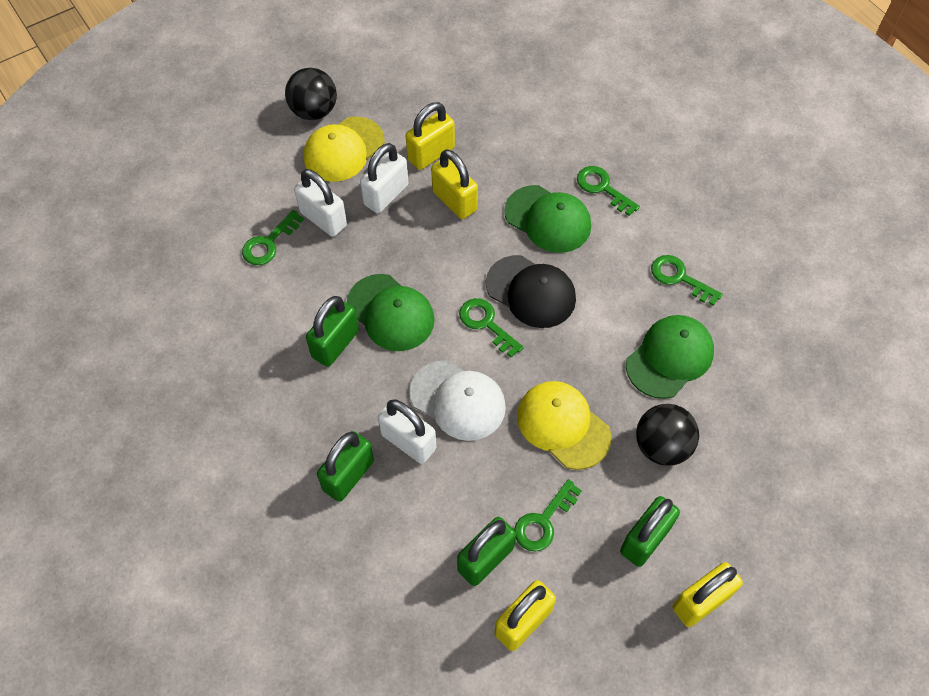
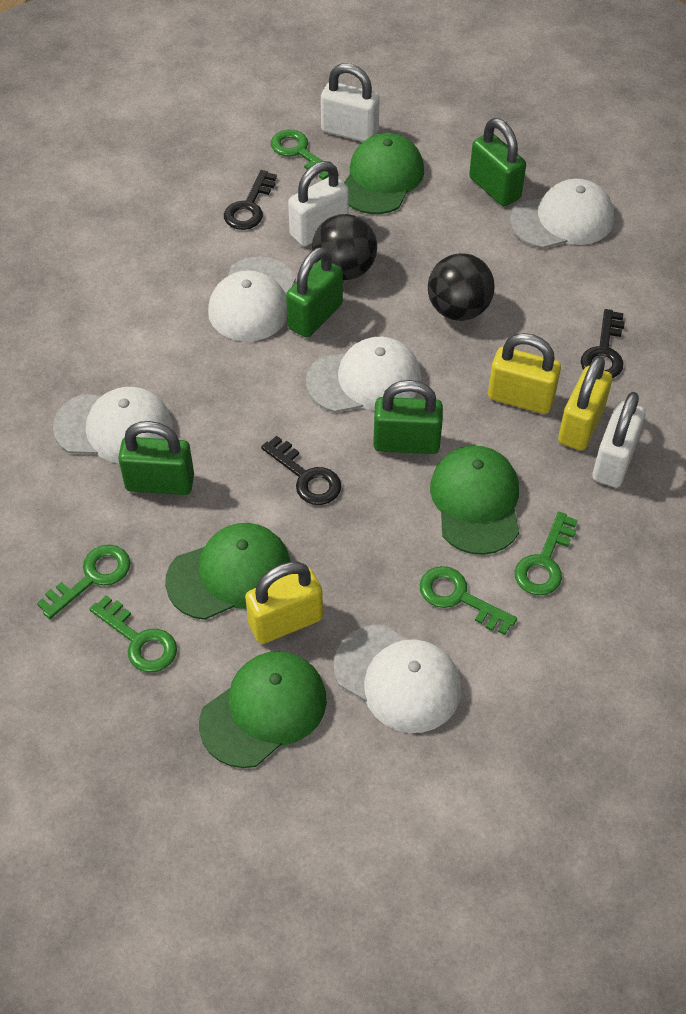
black cap: 1 -> 0
black key: 0 -> 3
green cap: 3 -> 4
white cap: 1 -> 5
yellow cap: 2 -> 0
yellow padlock: 4 -> 3

